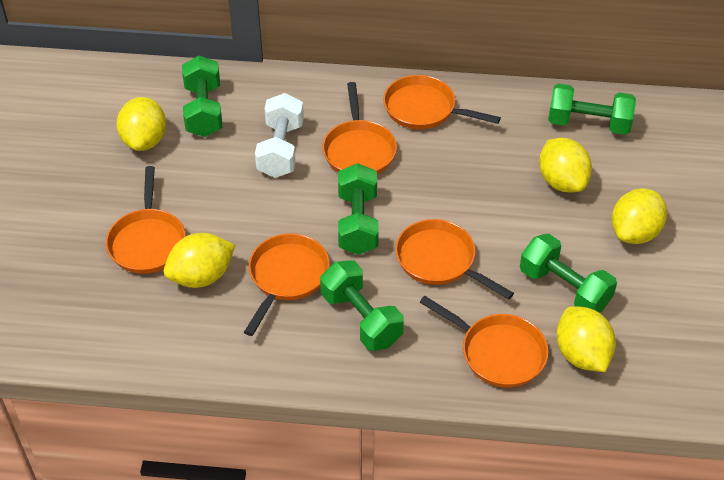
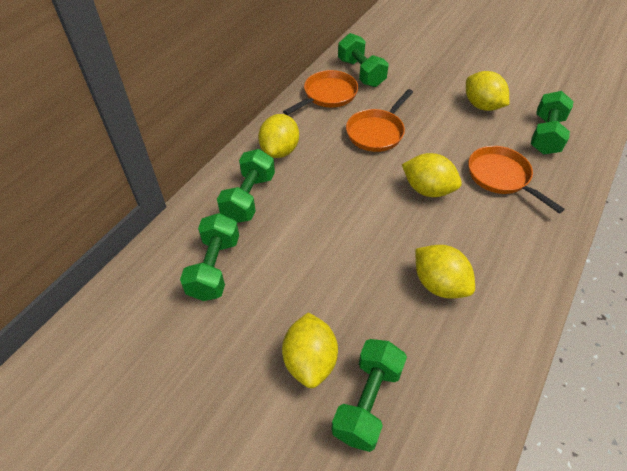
orange pan: 6 -> 3
white dumbbell: 1 -> 0

